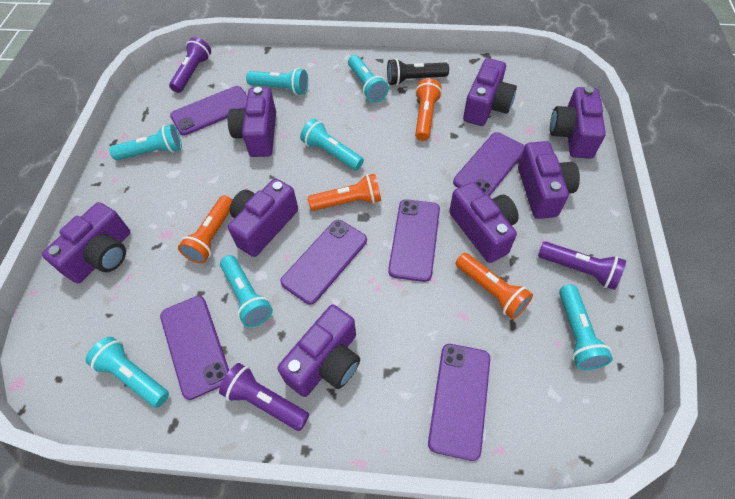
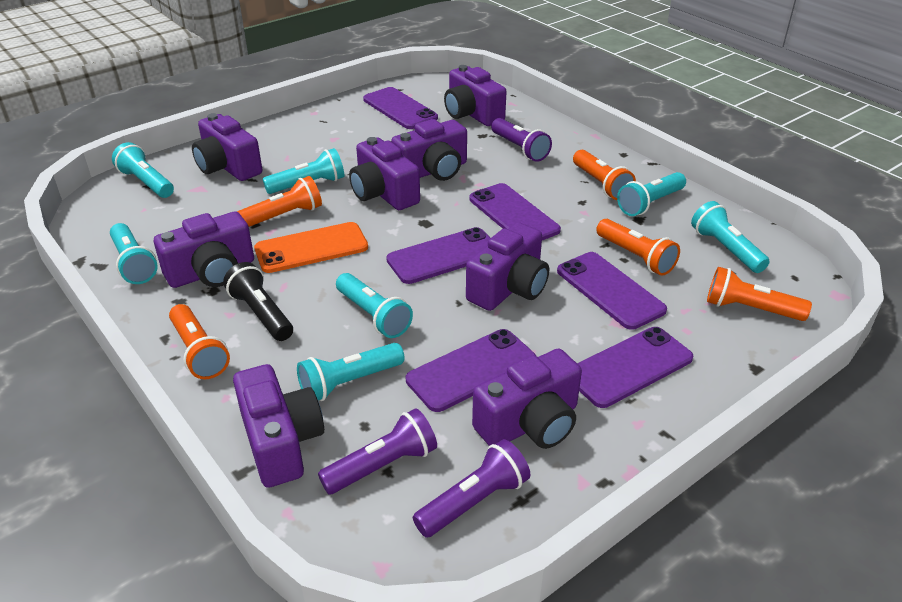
orange flashlight: 4 -> 5
orange phone: 0 -> 1

